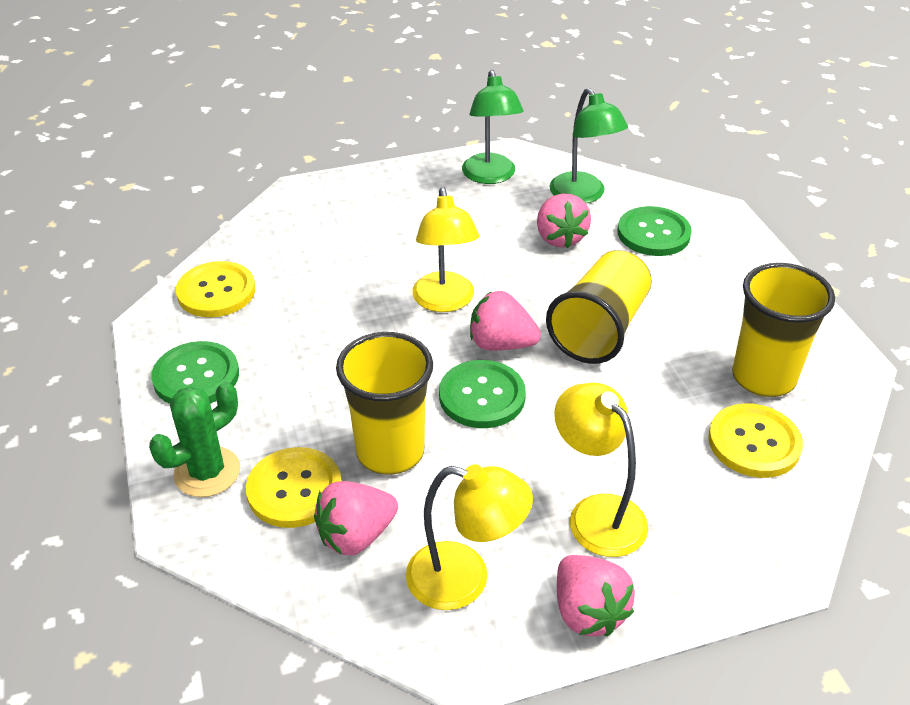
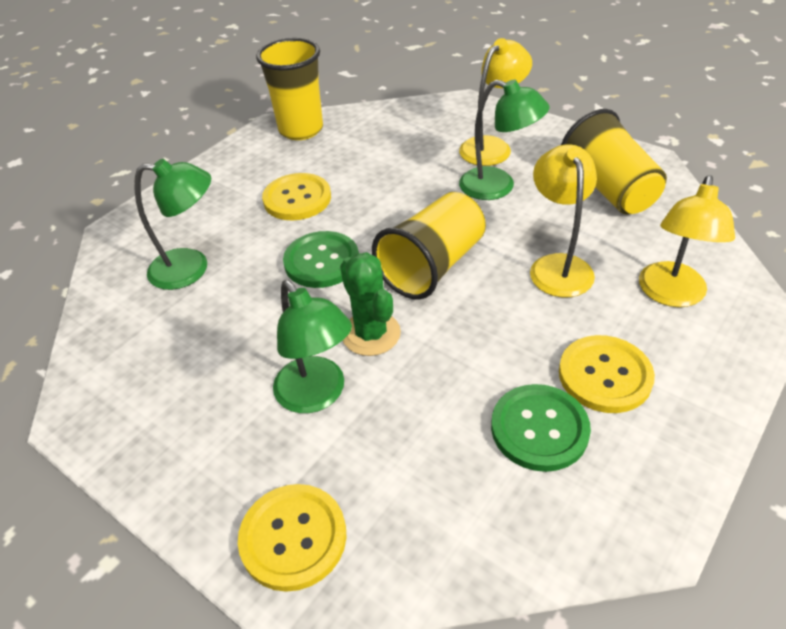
green button: 3 -> 2
green lamp: 2 -> 3
pink strawberry: 4 -> 0

